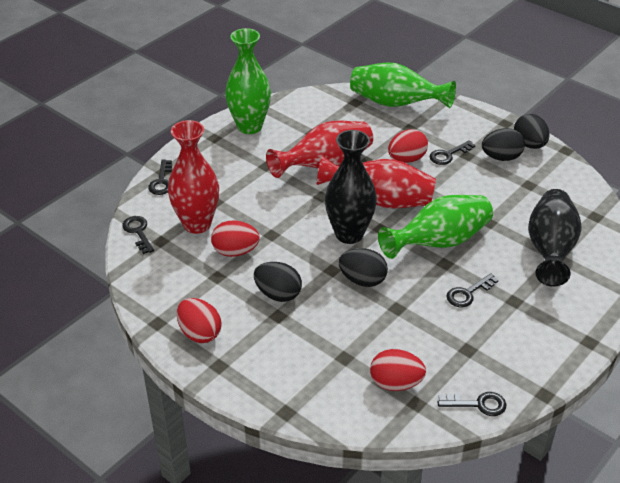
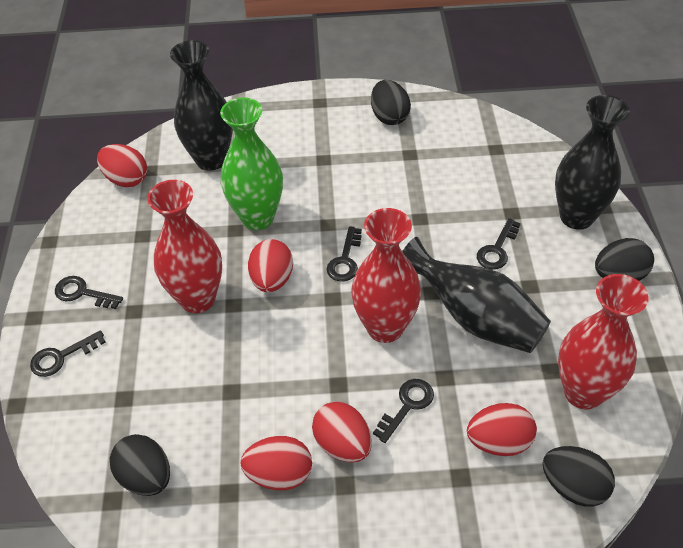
black vase: 2 -> 3
green vase: 3 -> 1
red egg: 4 -> 5

